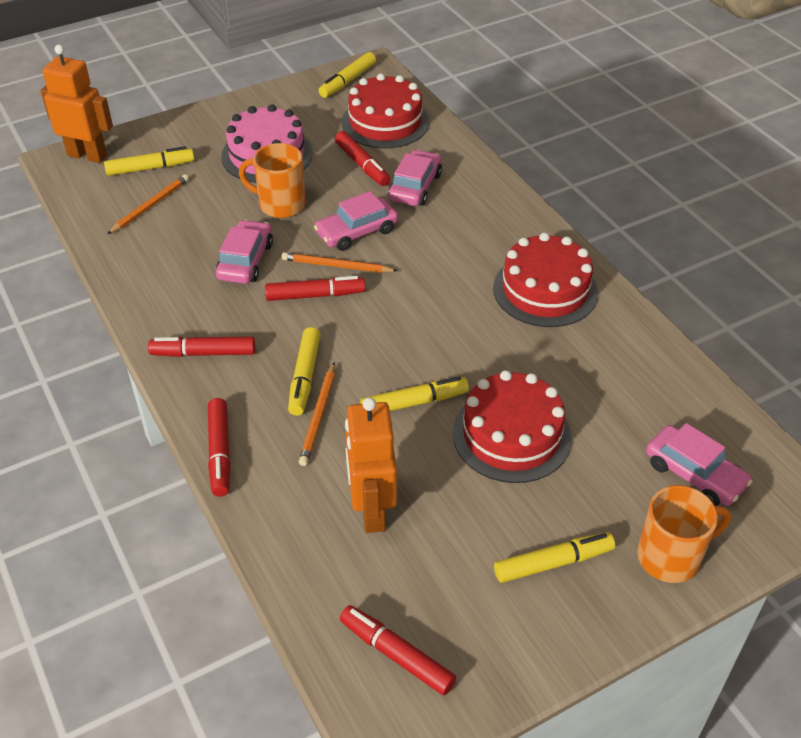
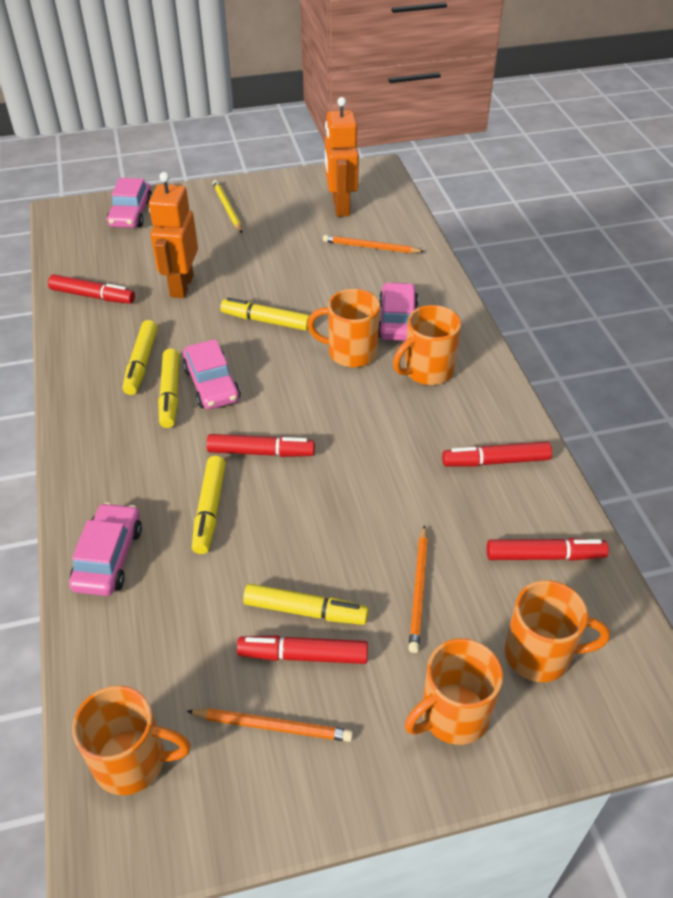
orange mug: 2 -> 5
pink cake: 1 -> 0
red cake: 3 -> 0
yellow pencil: 0 -> 1

